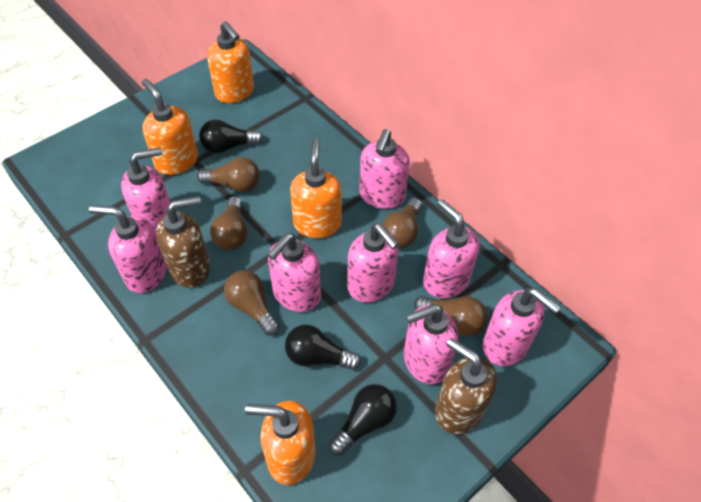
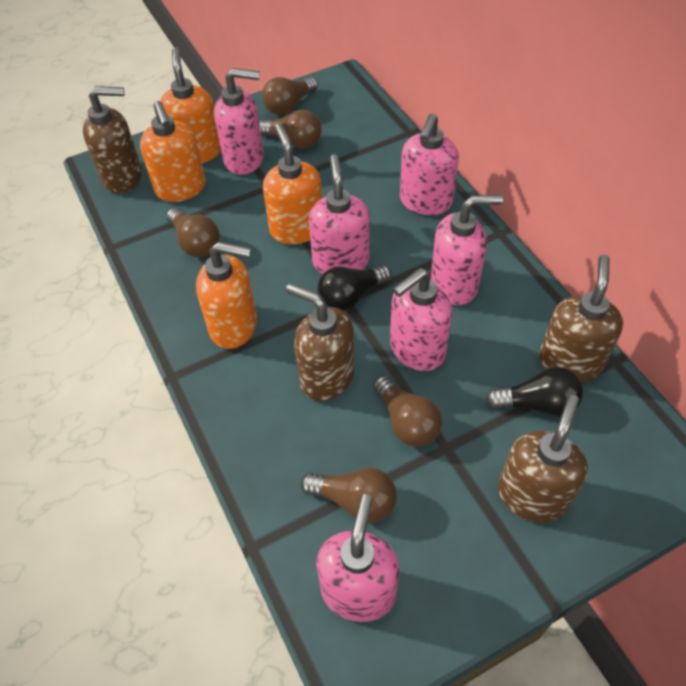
black light bulb: 3 -> 2
brown soap dispenser: 2 -> 4
pink soap dispenser: 8 -> 6

